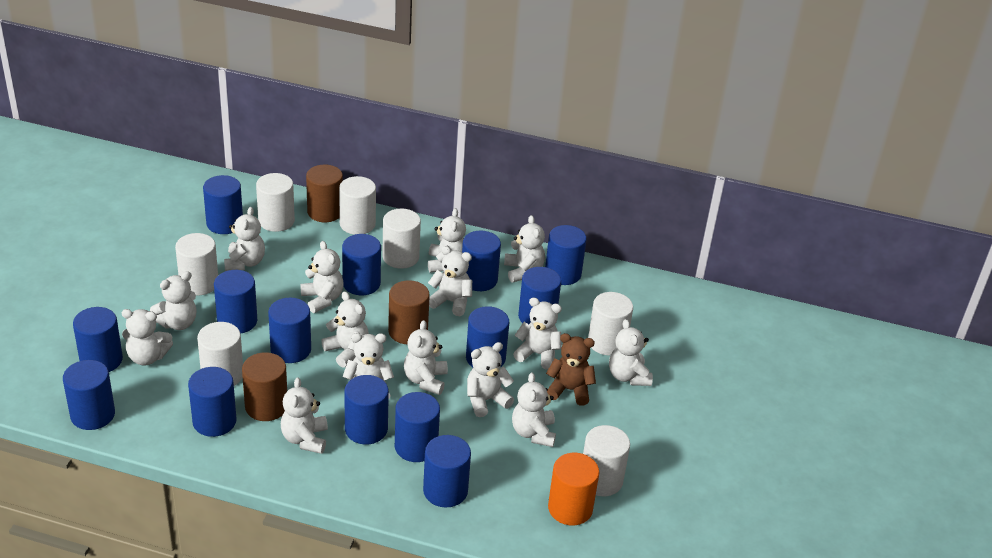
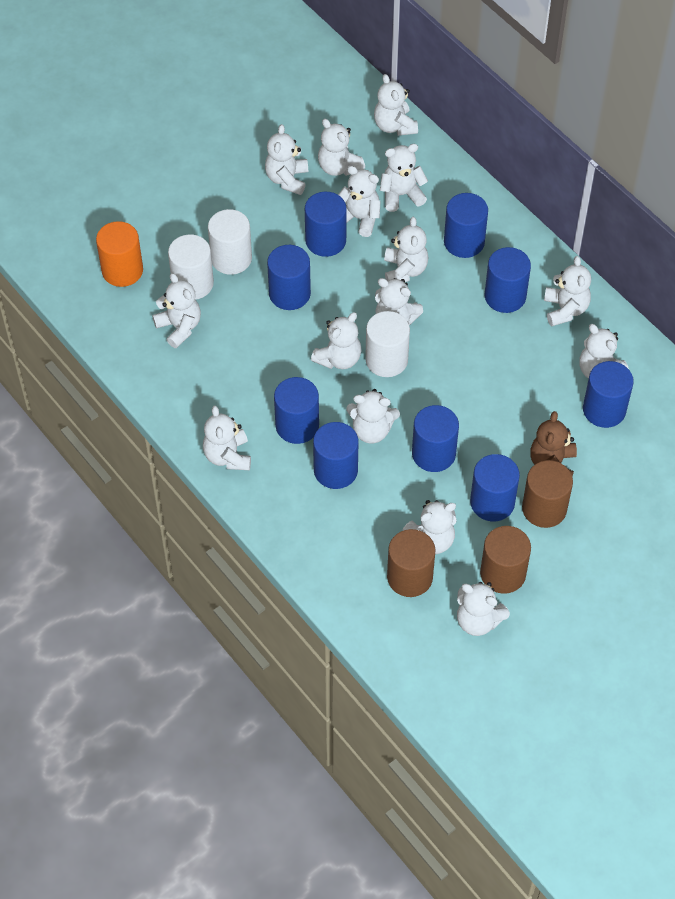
blue cylinder: 14 -> 9
white cylinder: 7 -> 3

